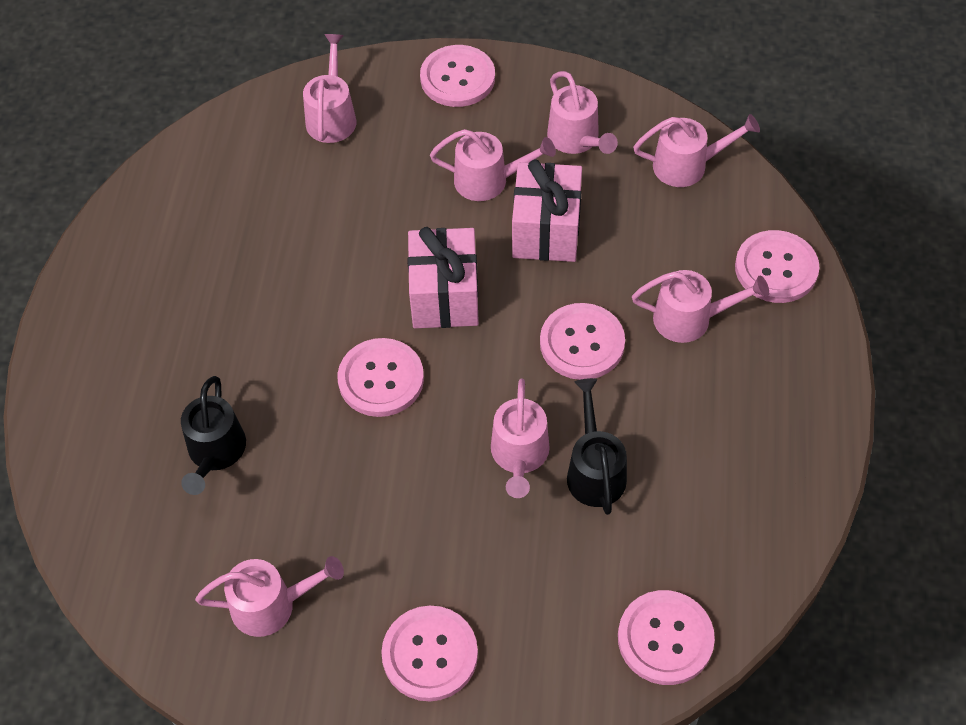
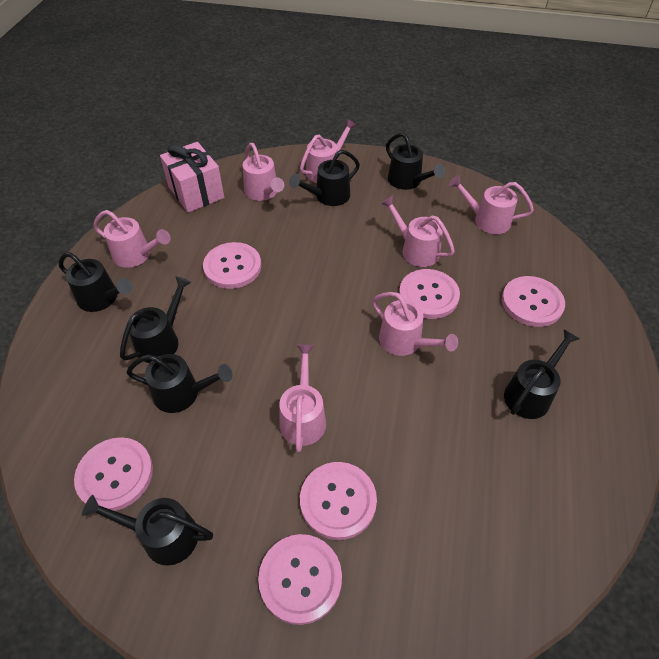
black watering can: 2 -> 7
pink gift: 2 -> 1

